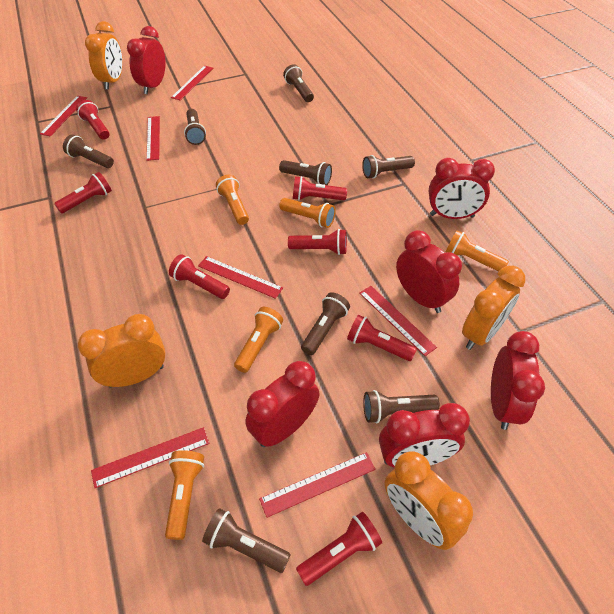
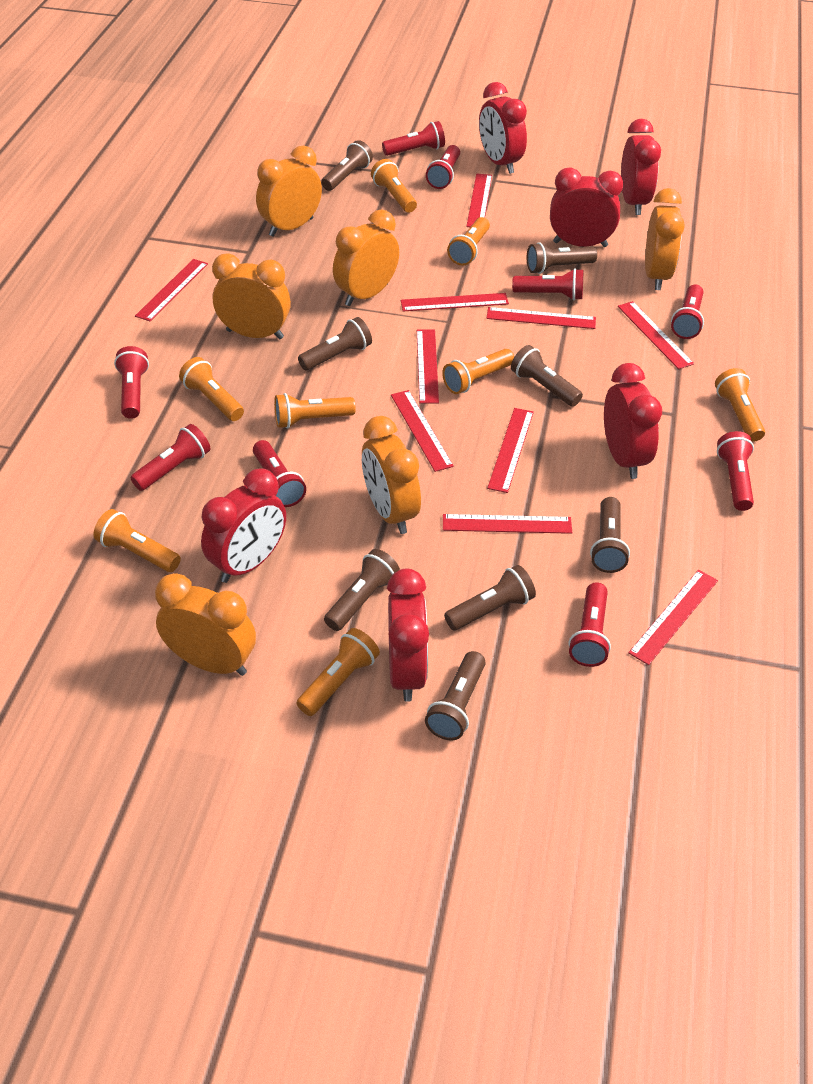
orange clock: 4 -> 6
orange flashlight: 5 -> 8
red flashlight: 7 -> 9
red ruler: 7 -> 10

